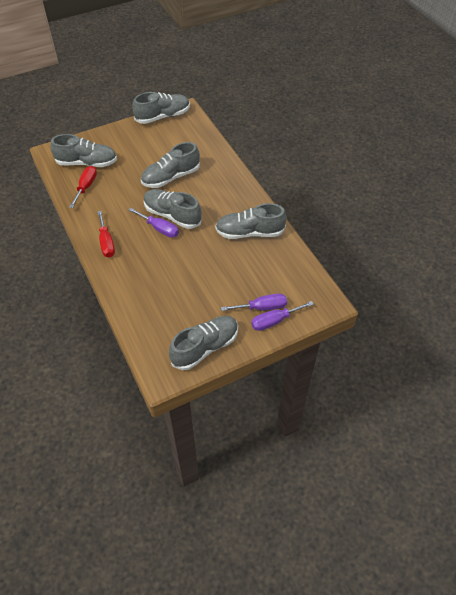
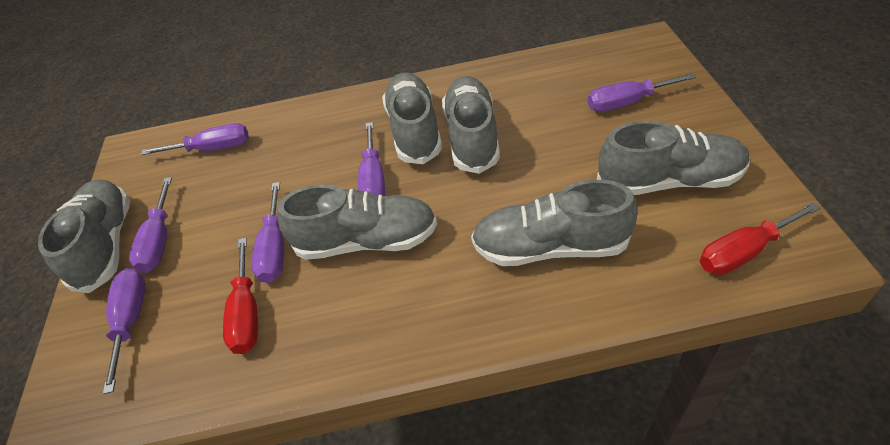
purple screwdriver: 3 -> 6

